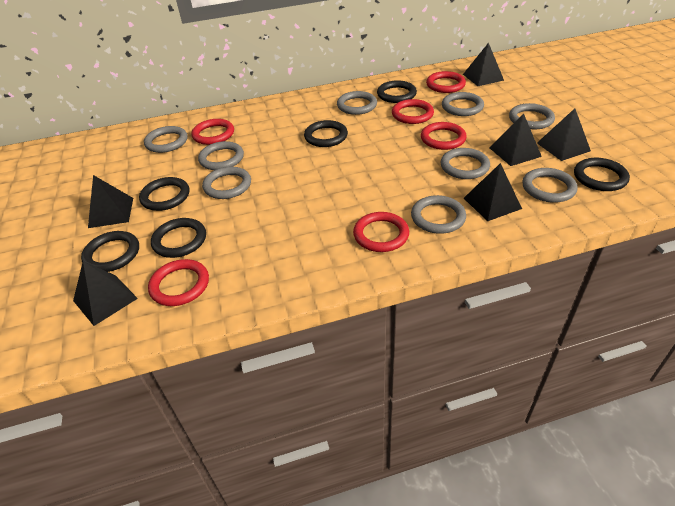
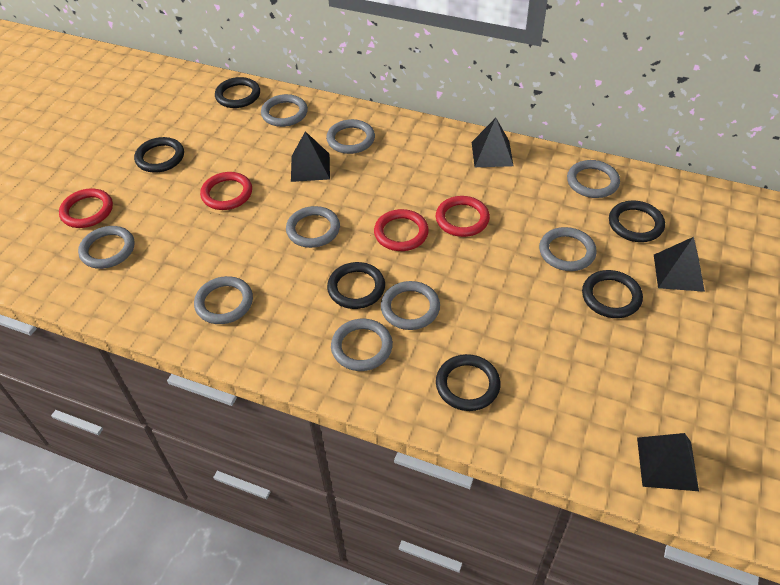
black pyramid: 6 -> 4
red ring: 6 -> 4

